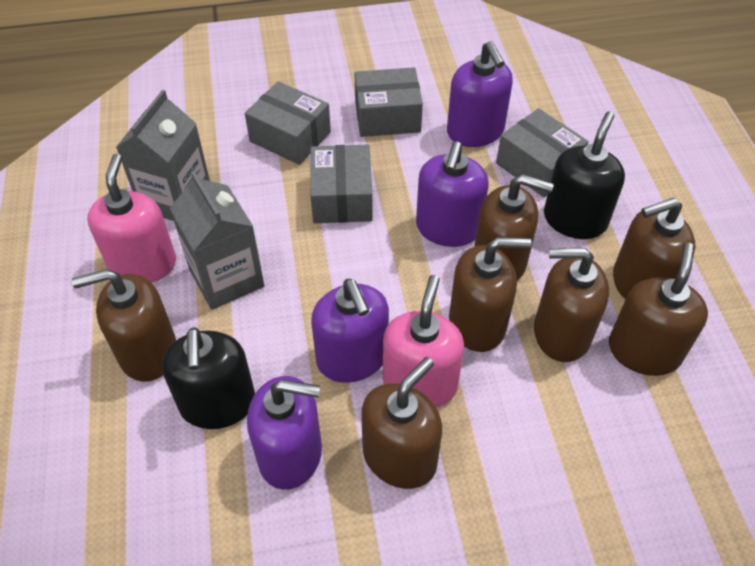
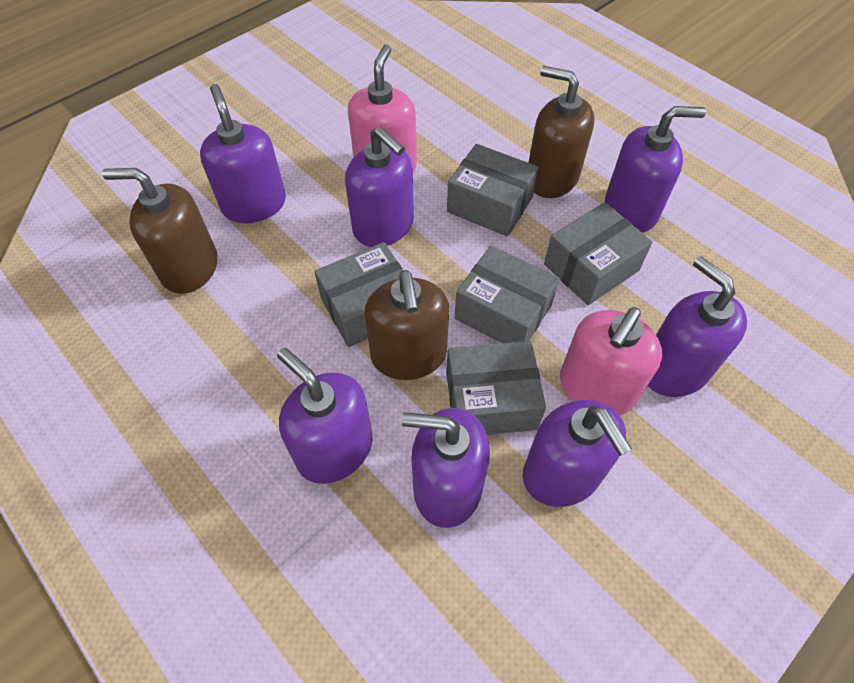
black soap dispenser: 2 -> 0
brown soap dispenser: 7 -> 3
grey box: 4 -> 5
grey carton: 2 -> 0
purple soap dispenser: 4 -> 7

